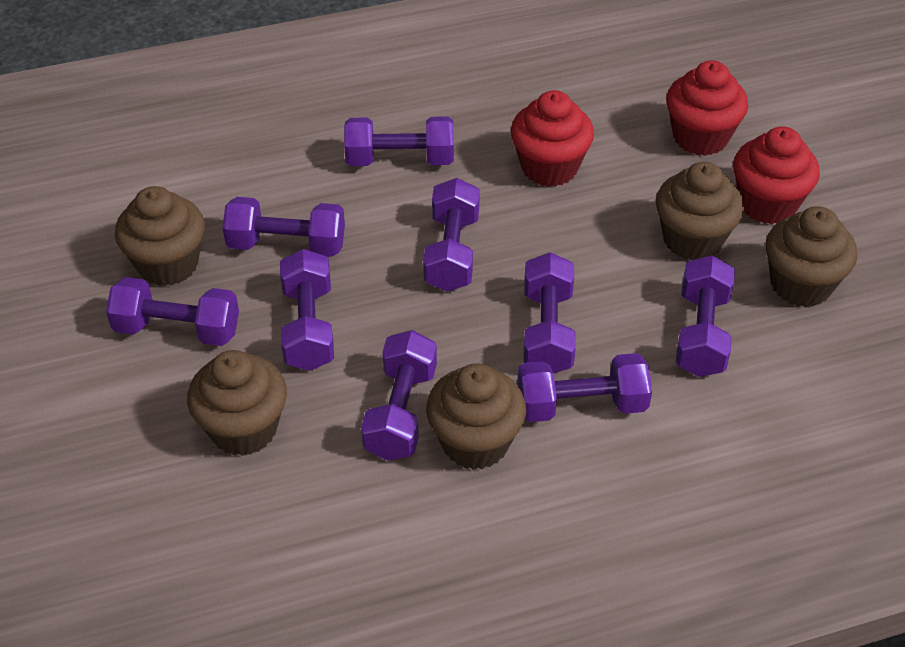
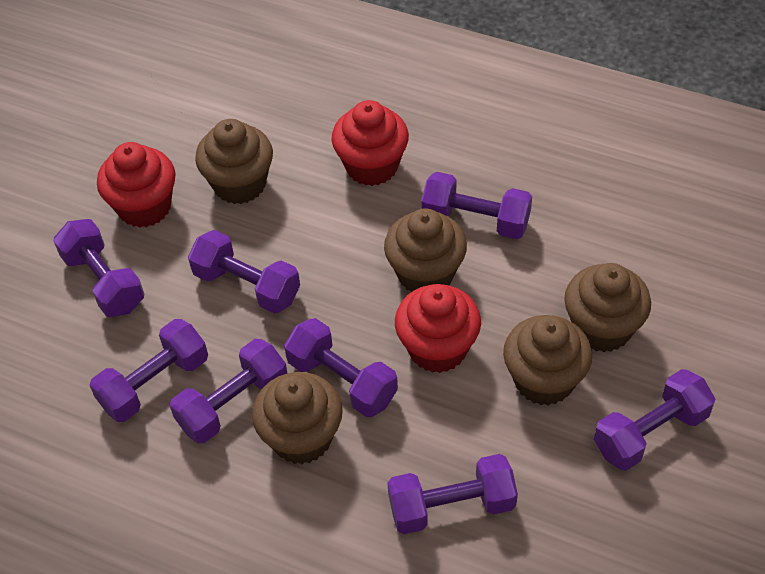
purple dumbbell: 9 -> 8

